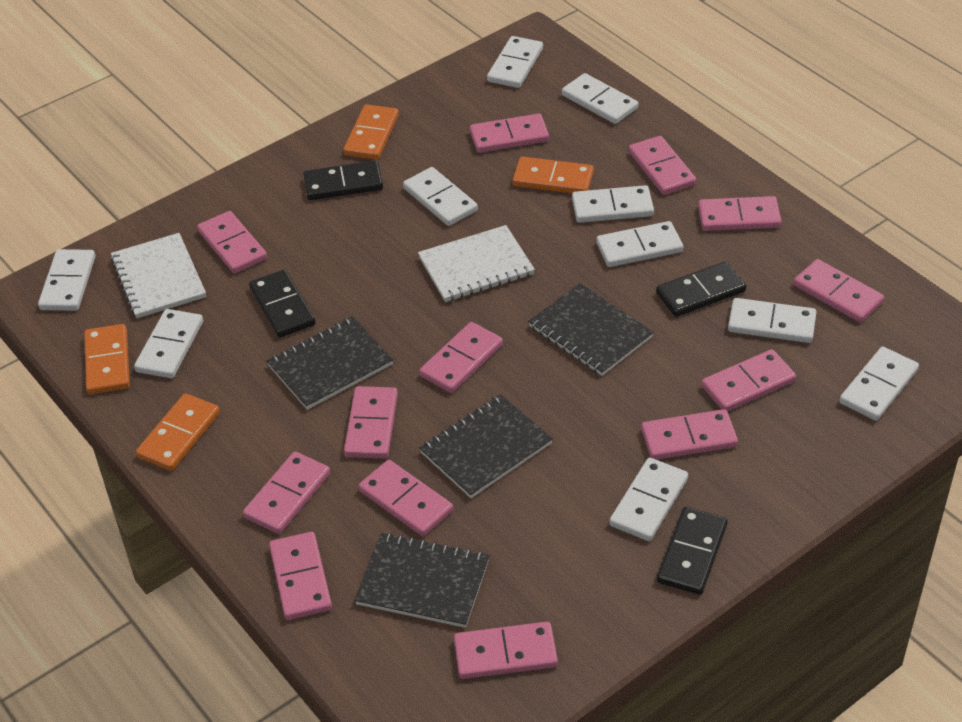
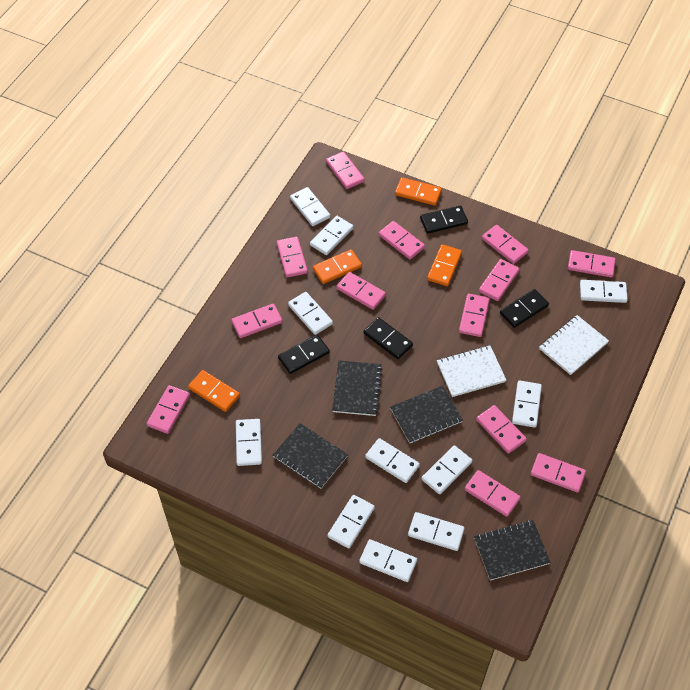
white domino: 10 -> 11

